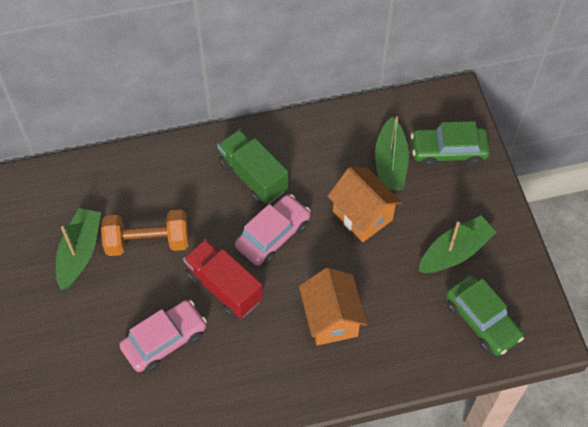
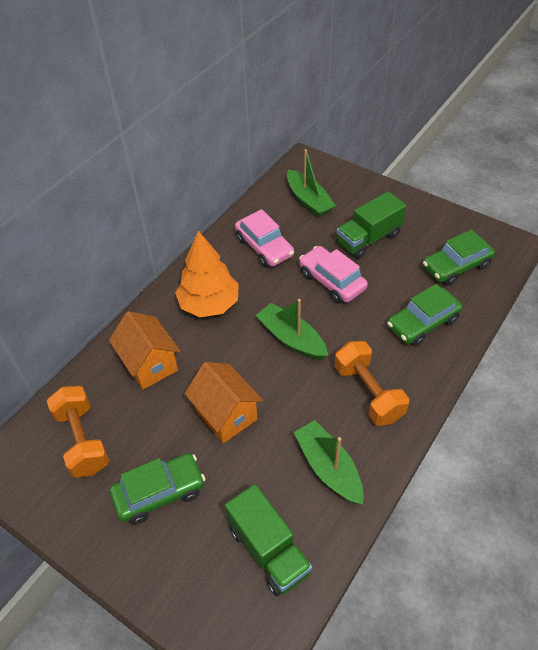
green car: 2 -> 3
green truck: 1 -> 2
orange dumbbell: 1 -> 2
orange tree: 0 -> 1
red truck: 1 -> 0

